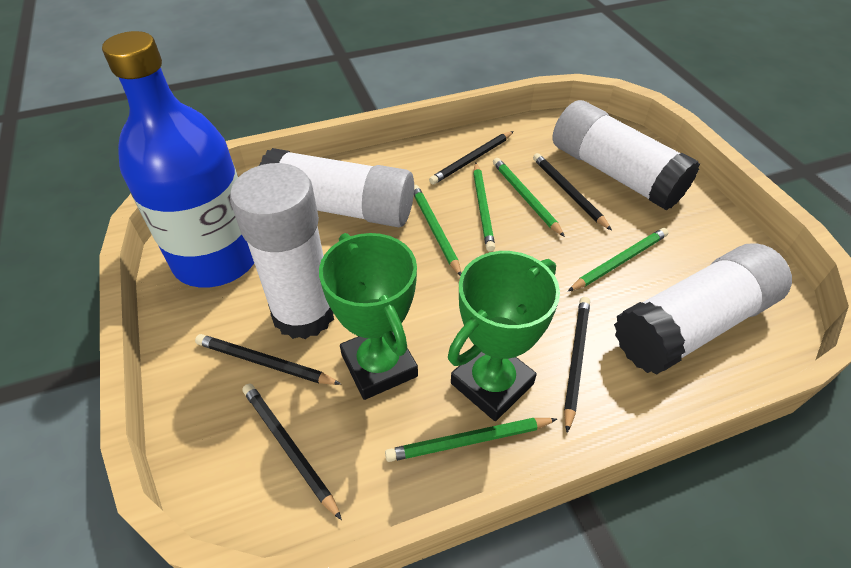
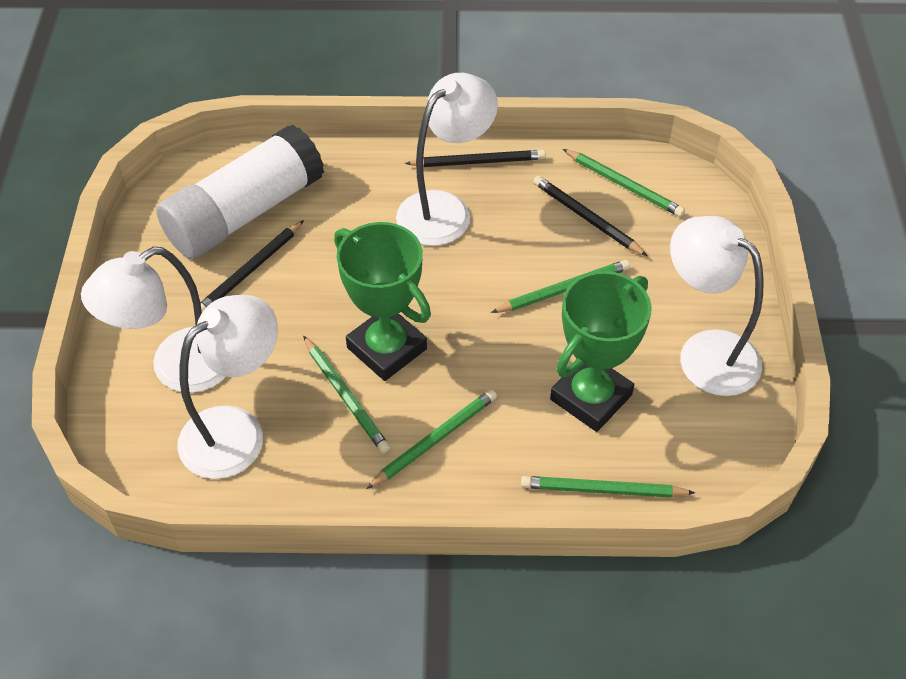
black pencil: 5 -> 3
blue bottle: 1 -> 0
white glue stick: 4 -> 1
white lamp: 0 -> 4

